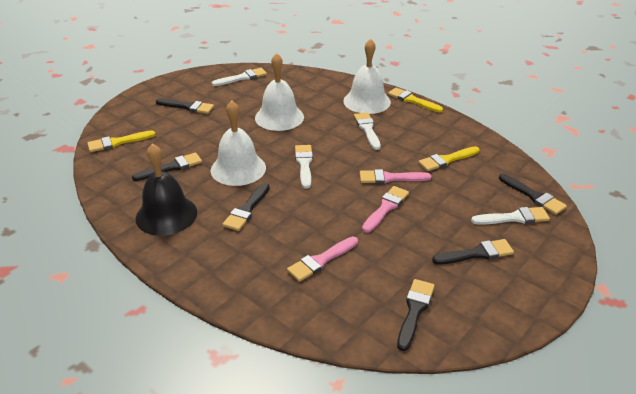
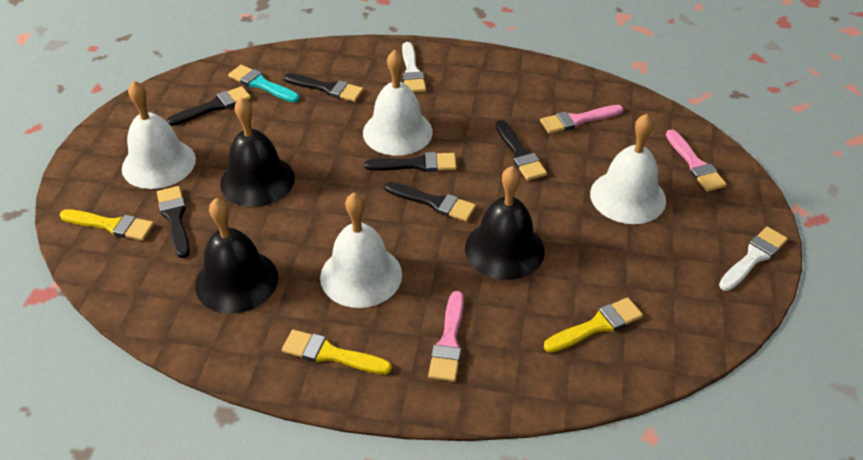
black bell: 1 -> 3
turquoise brush: 0 -> 1
white bell: 3 -> 4
white brush: 4 -> 2

